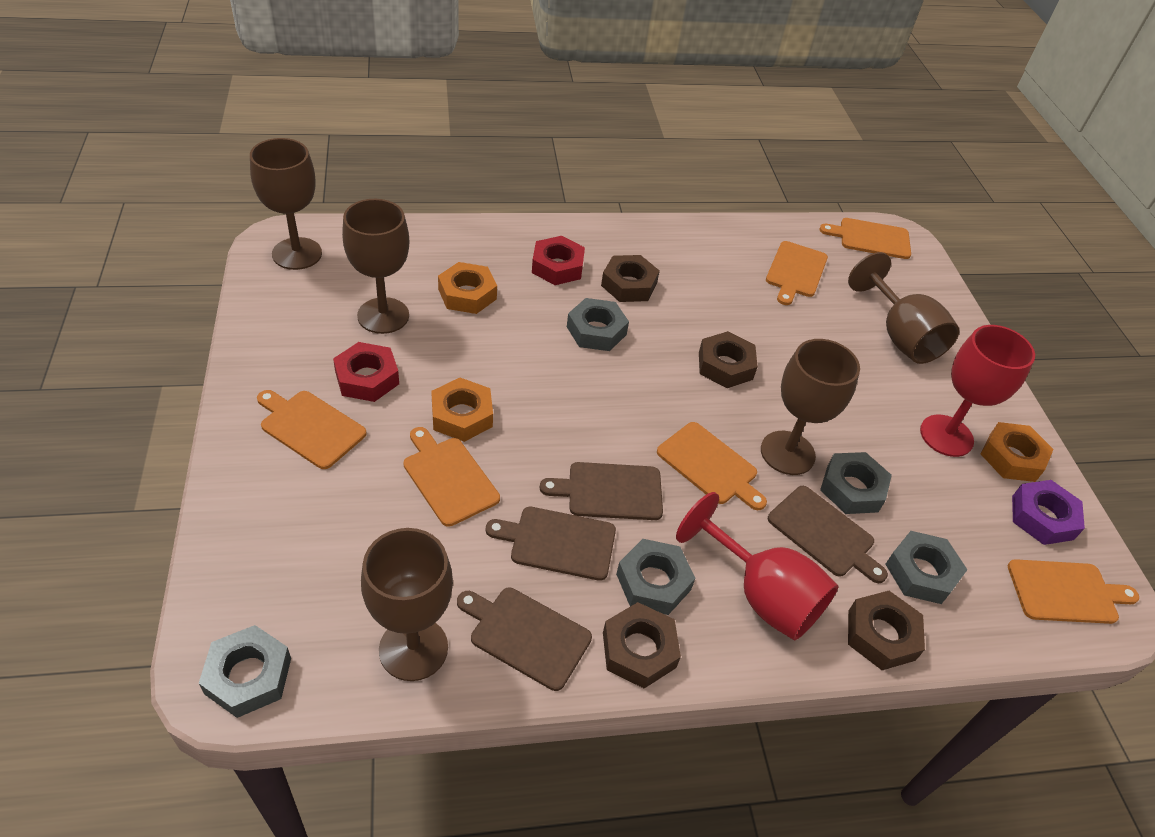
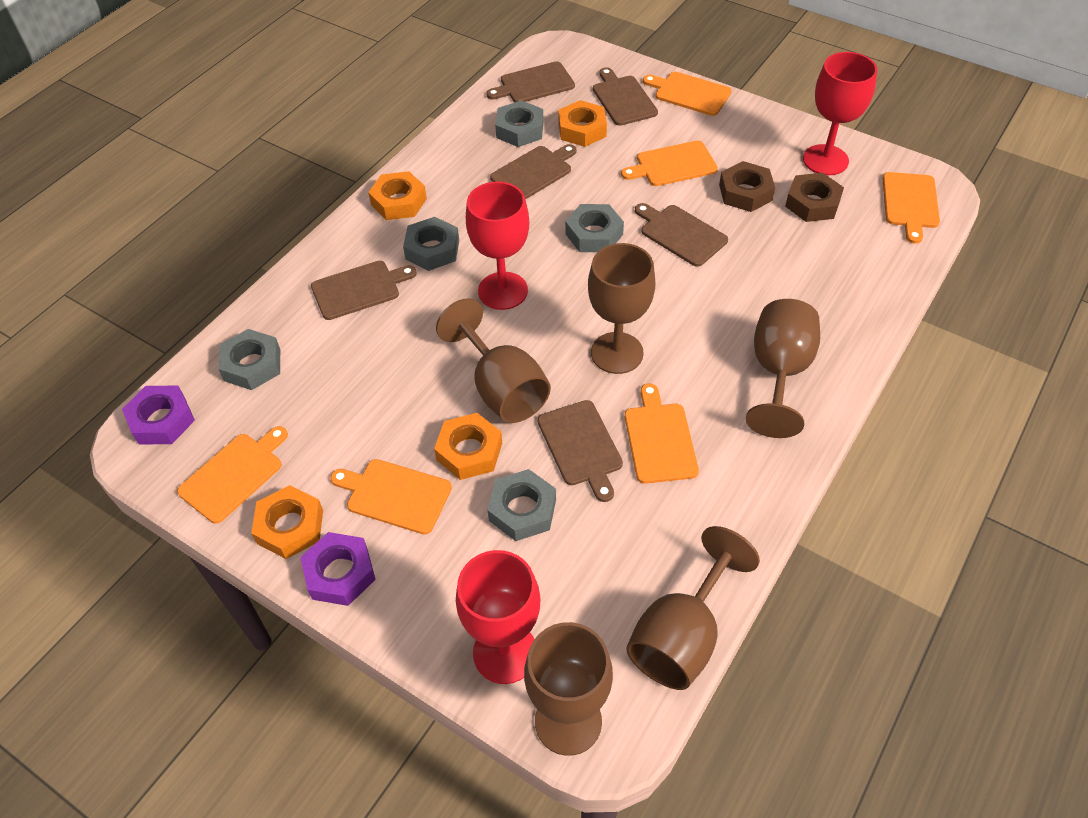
brown cutting board: 4 -> 6
brown nut: 4 -> 2
orange nut: 3 -> 4
purple nut: 1 -> 2
red goblet: 2 -> 3
red nut: 2 -> 0

